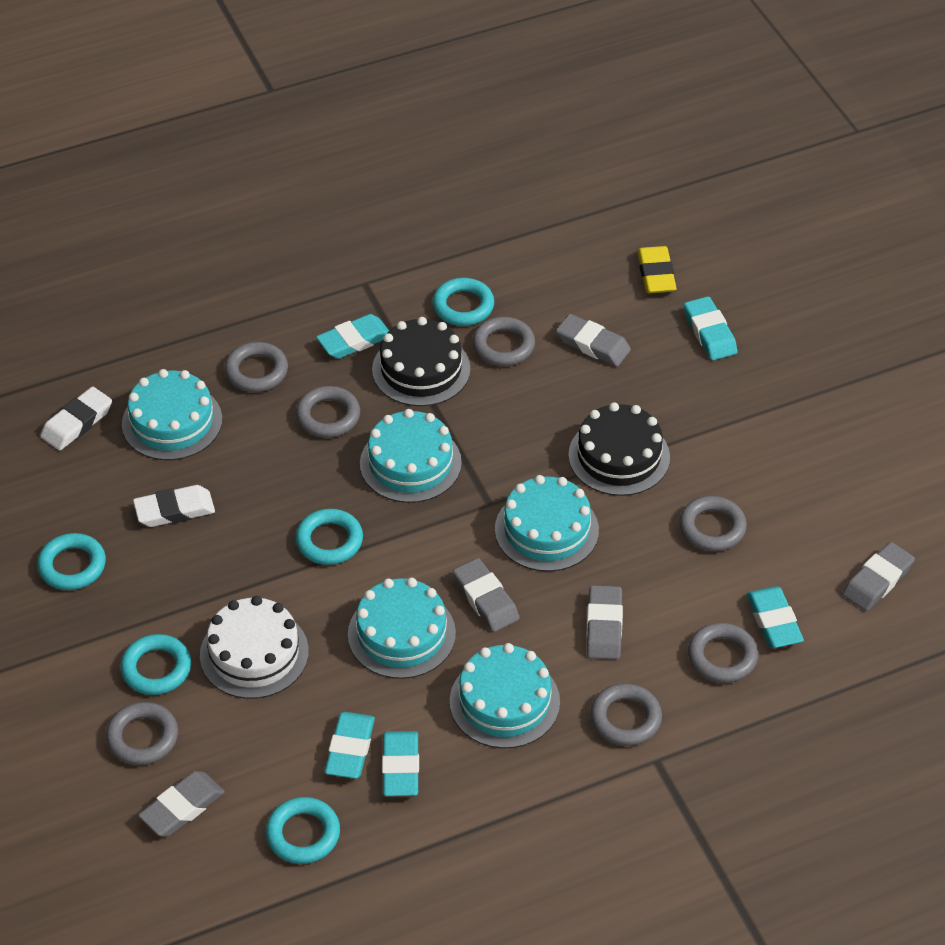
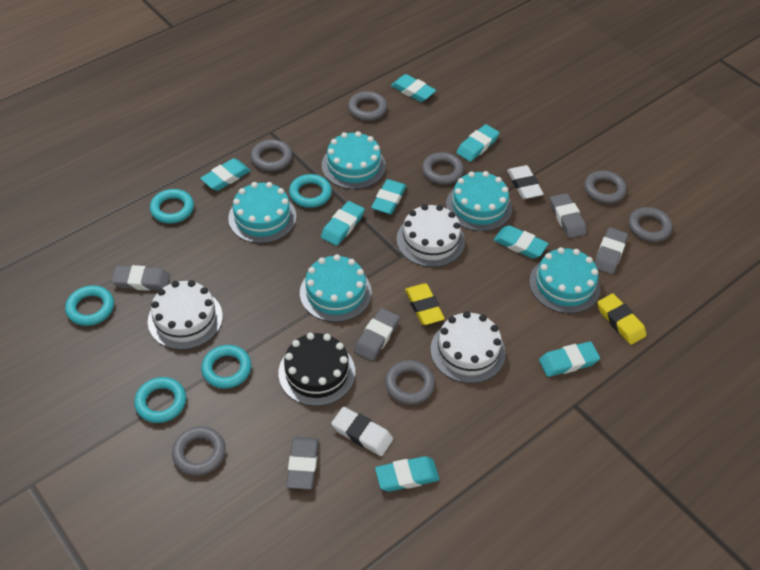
black cake: 2 -> 1
turquoise eraser: 5 -> 8
white cake: 1 -> 3
yellow eraser: 1 -> 2

